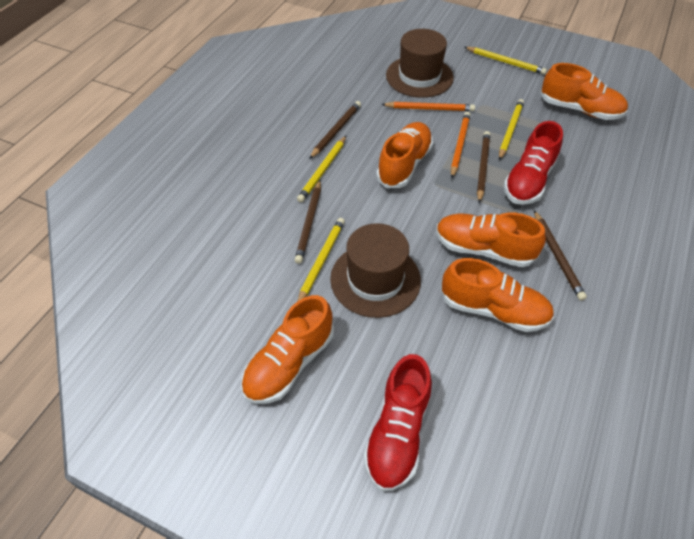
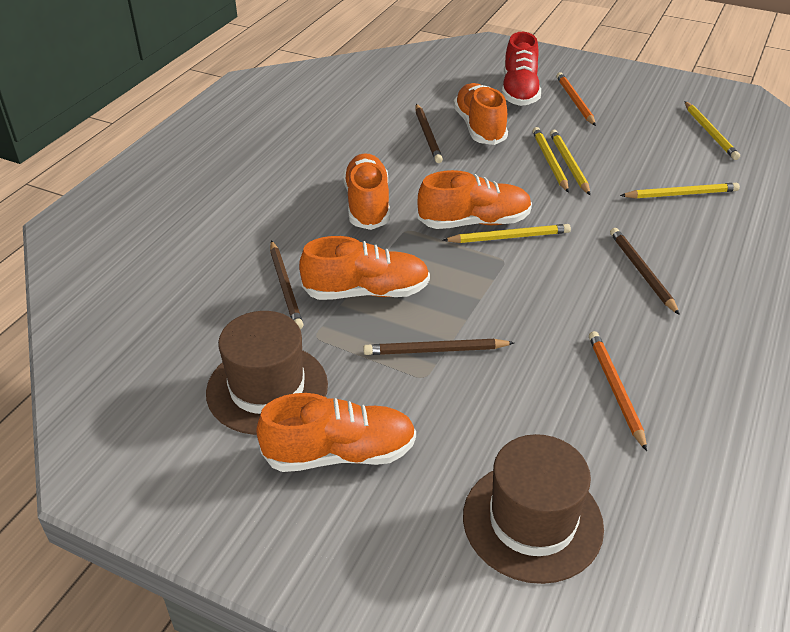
red shoe: 2 -> 1
yellow pencil: 4 -> 5

